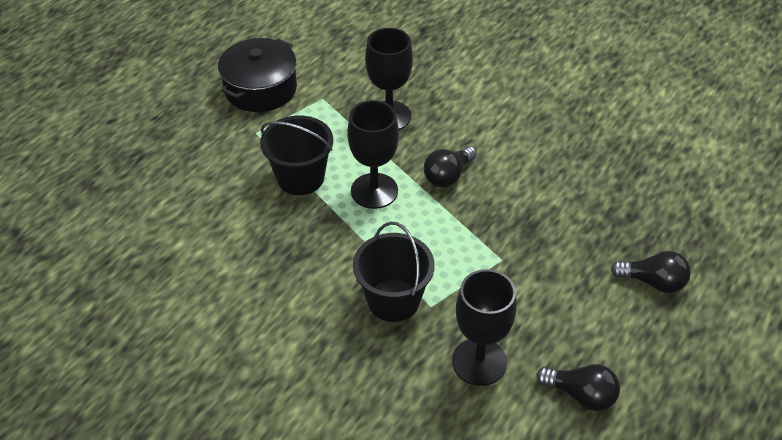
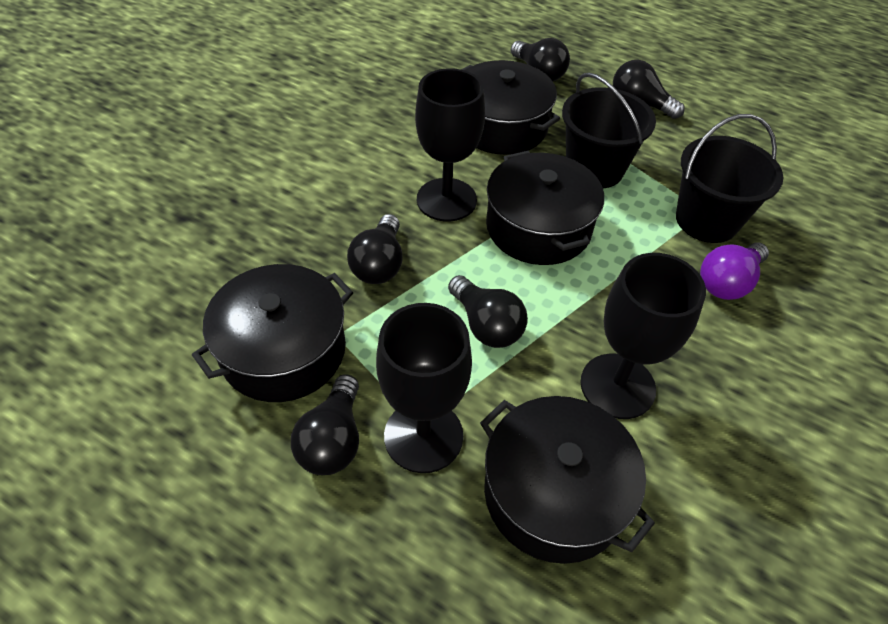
black light bulb: 3 -> 5
black pot: 1 -> 4
purple light bulb: 0 -> 1

